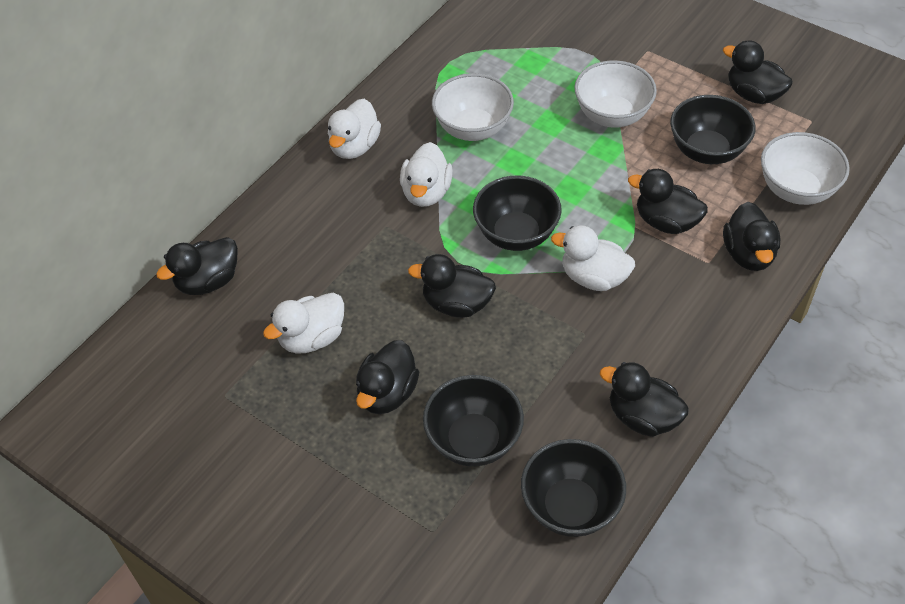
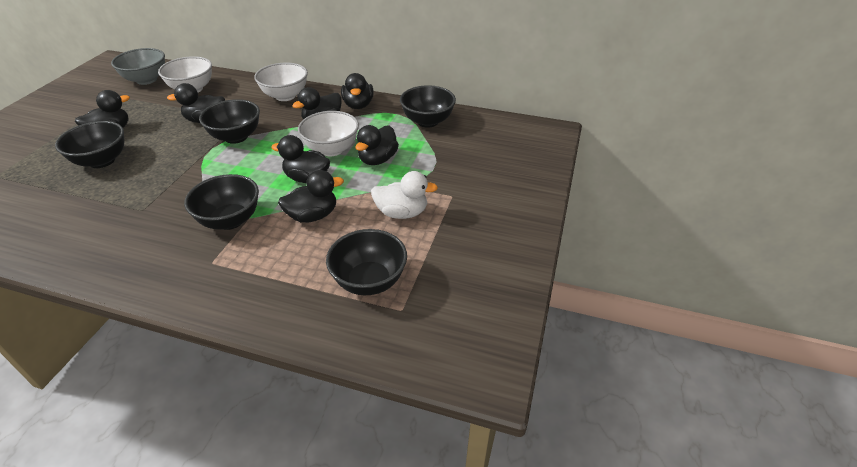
black bowl: 4 -> 5
grey bowl: 0 -> 1
white duck: 4 -> 1

